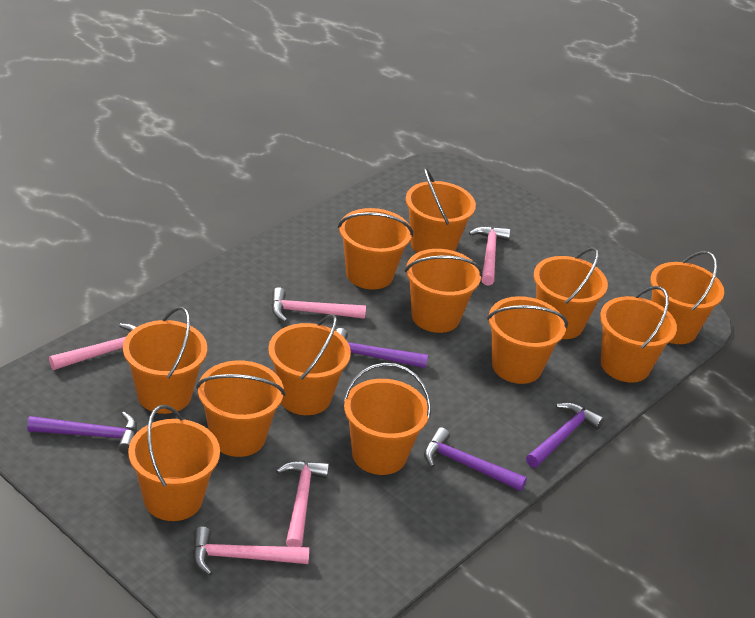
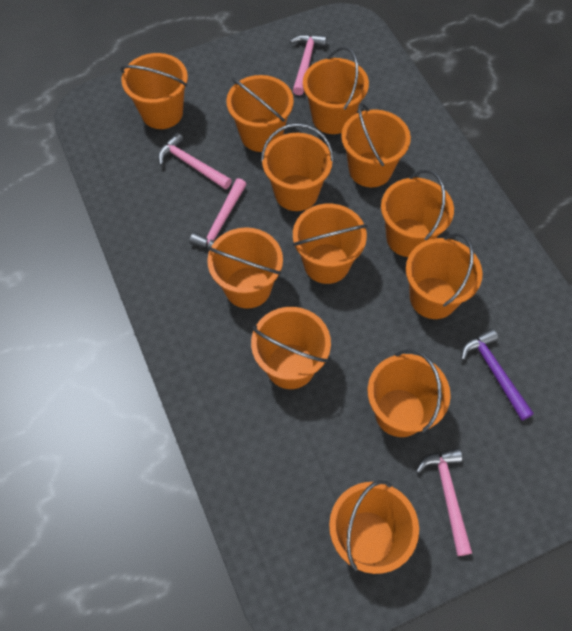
pink hammer: 5 -> 4
purple hammer: 4 -> 1

